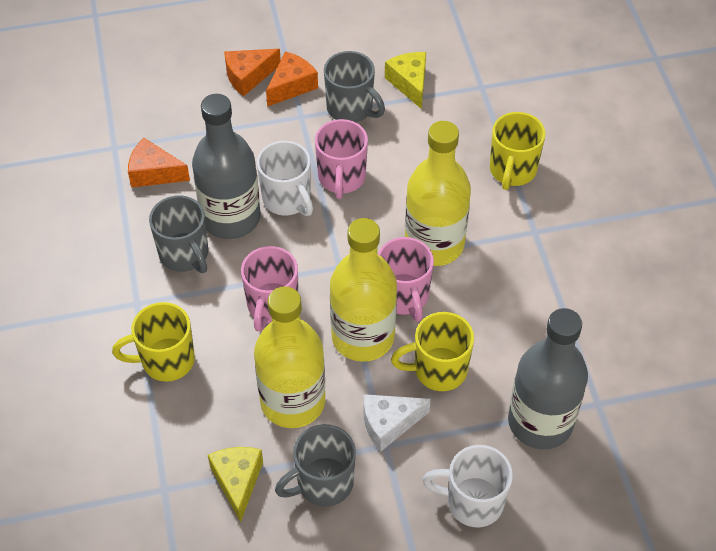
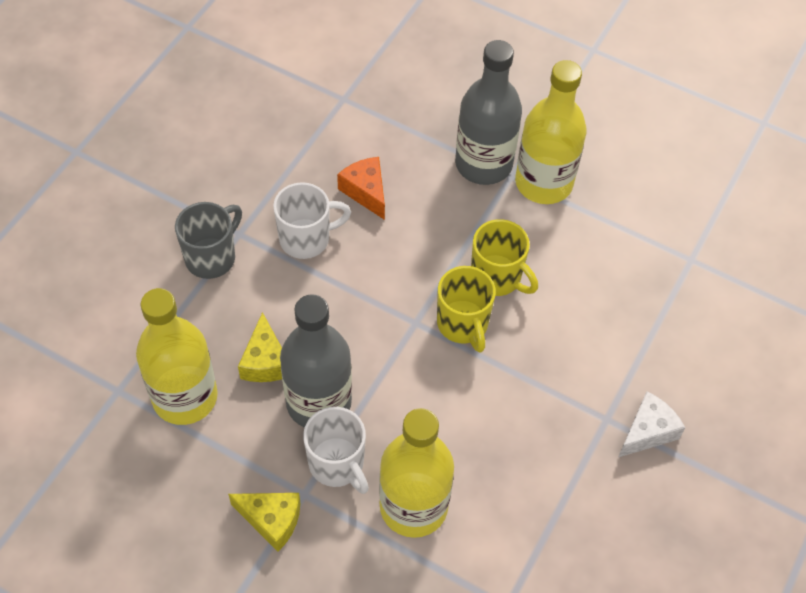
grey mug: 3 -> 1
orange cheese: 3 -> 1
pink mug: 3 -> 0
yellow mug: 3 -> 2

